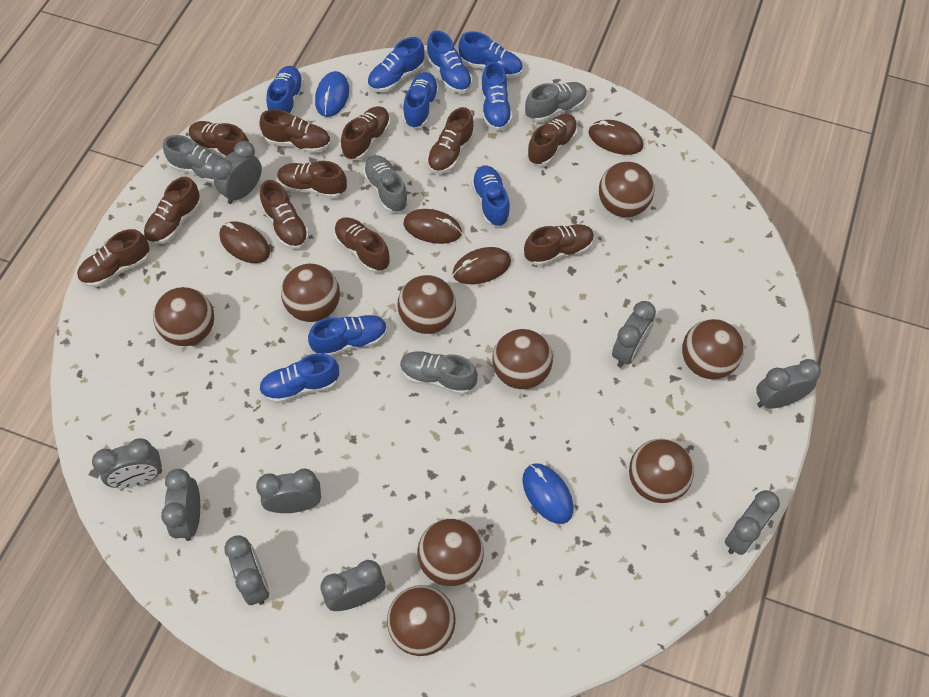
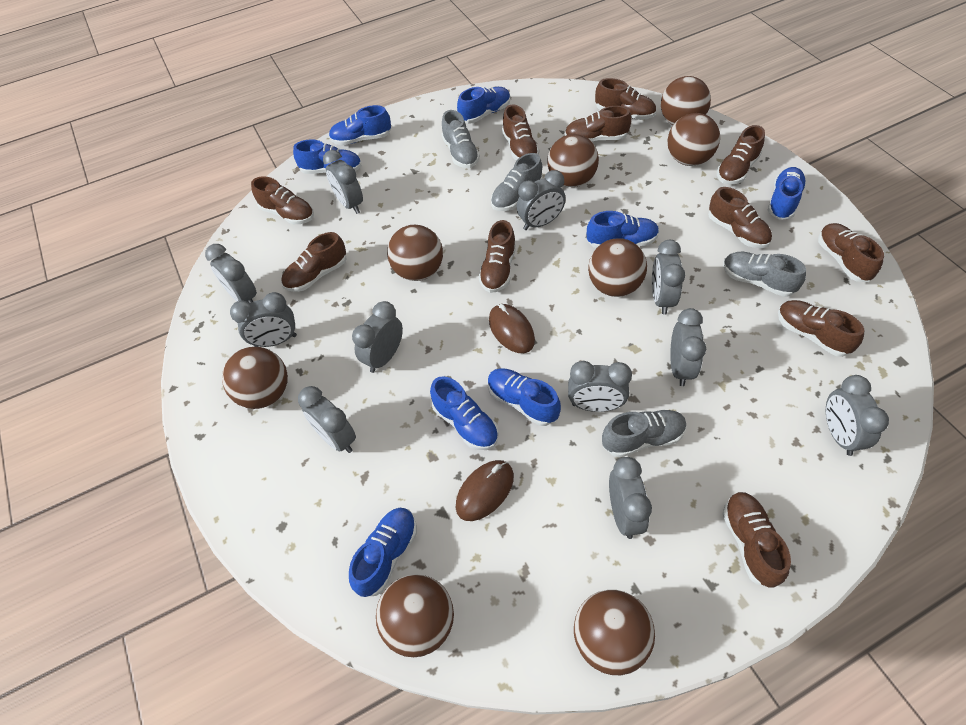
blue mouse: 2 -> 0
blue shoe: 9 -> 8
brown ball: 9 -> 8
brown mouse: 4 -> 2
grey clock: 9 -> 11

